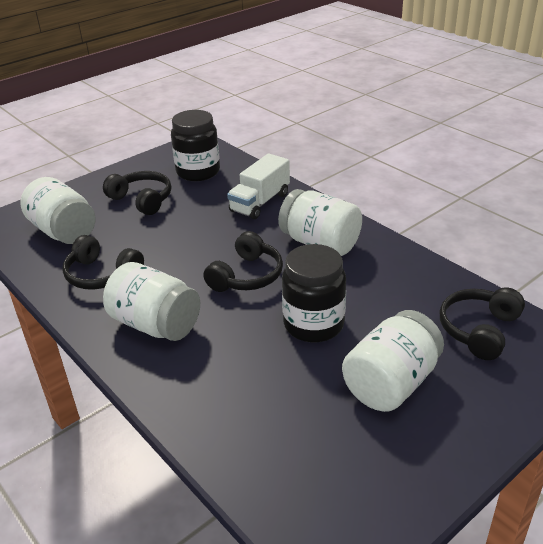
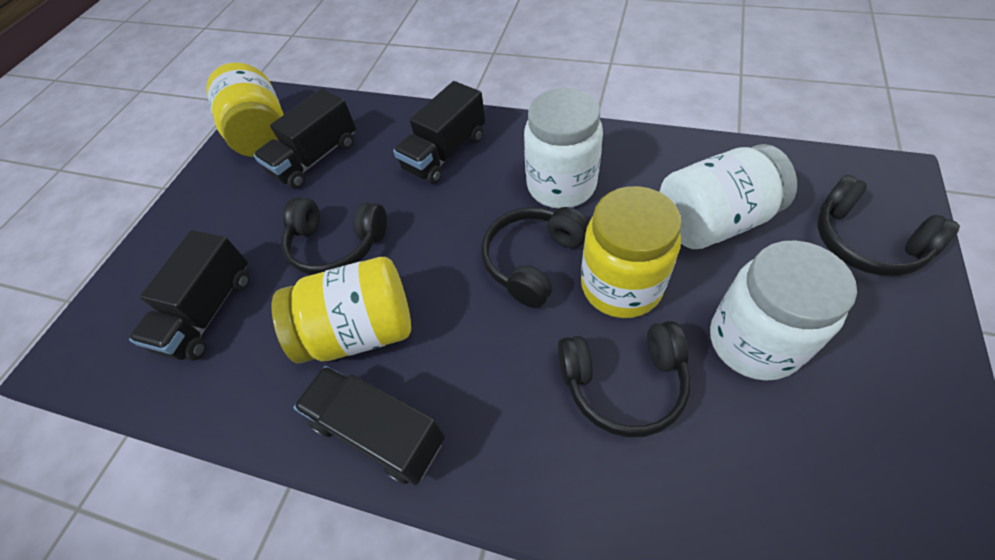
black jar: 2 -> 0
black truck: 0 -> 4
white jar: 4 -> 3
white truck: 1 -> 0
yellow jar: 0 -> 3

